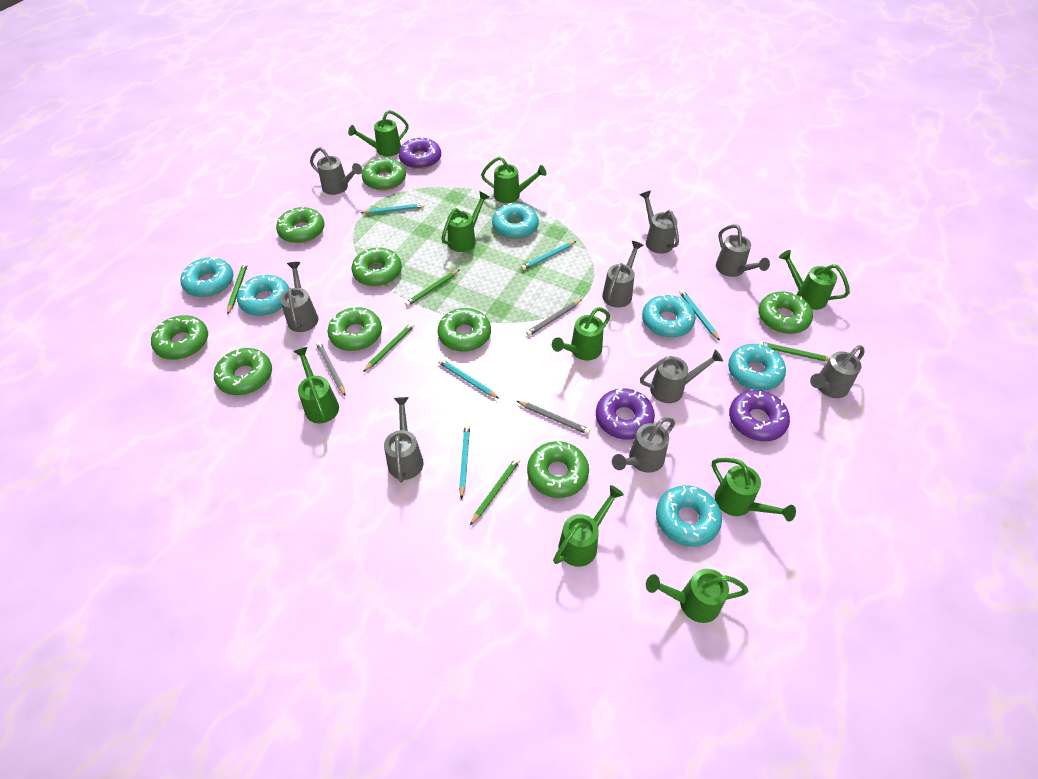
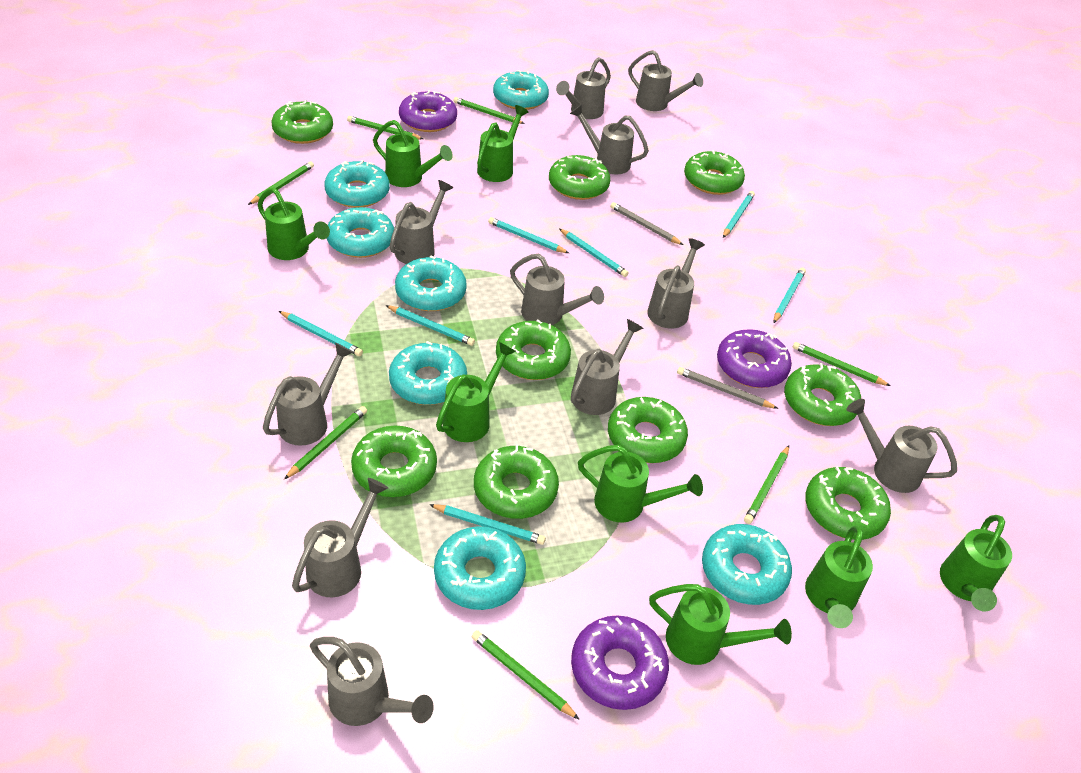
green pencil: 5 -> 7
green watering can: 9 -> 8
grey pencil: 3 -> 2
grey watering can: 9 -> 11
turquoise donut: 6 -> 7
turquoise pencil: 5 -> 7

